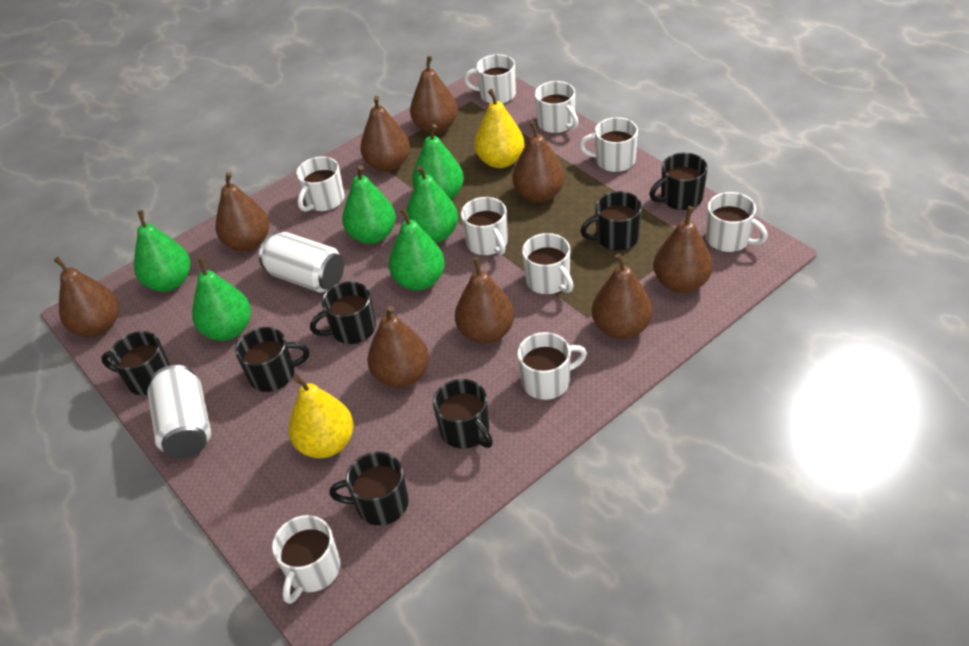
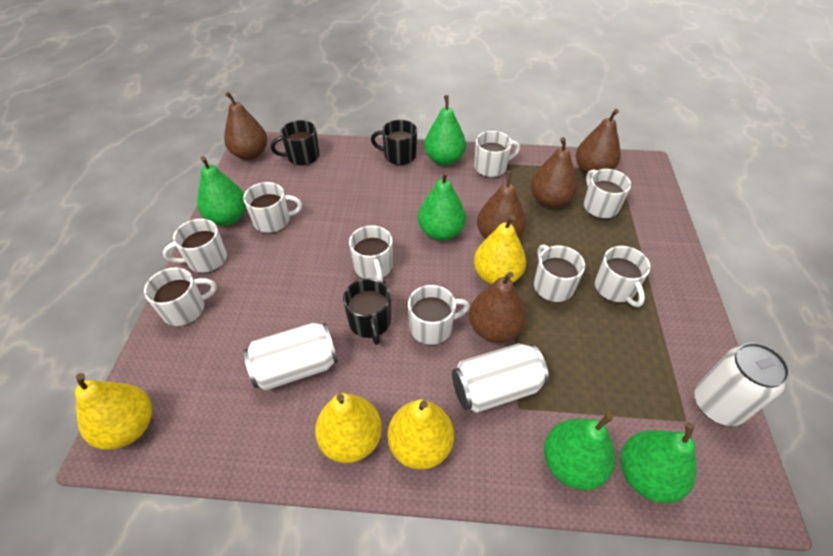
black mug: 7 -> 3
brown pear: 9 -> 5
green pear: 6 -> 5
white can: 2 -> 3
yellow pear: 2 -> 4

